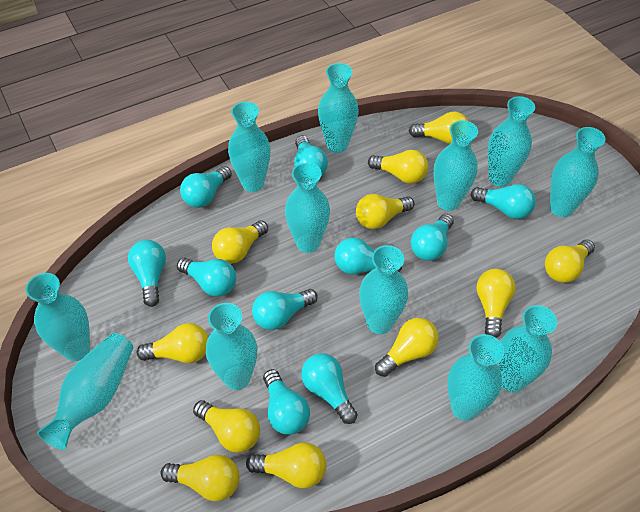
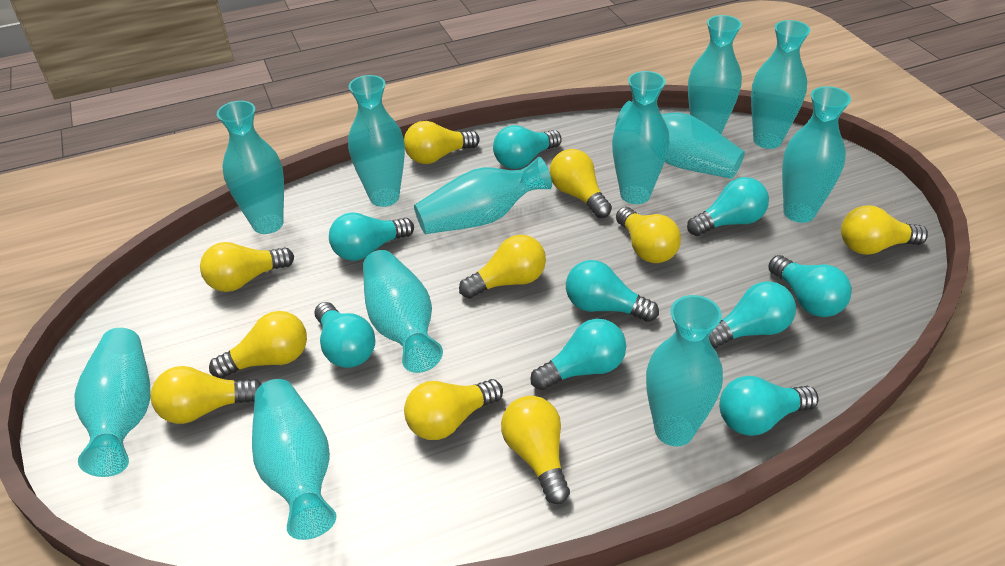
turquoise light bulb: 10 -> 9
yellow light bulb: 11 -> 10

